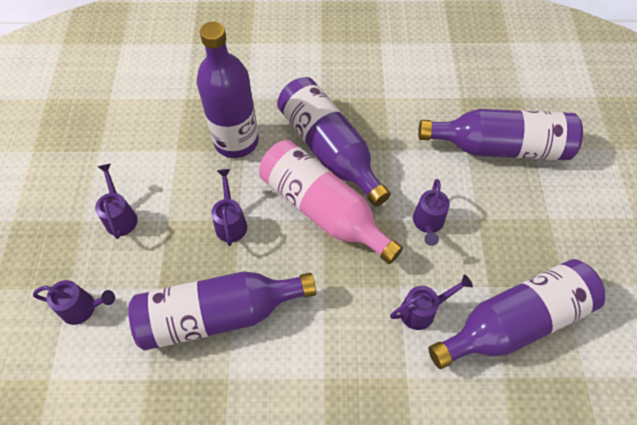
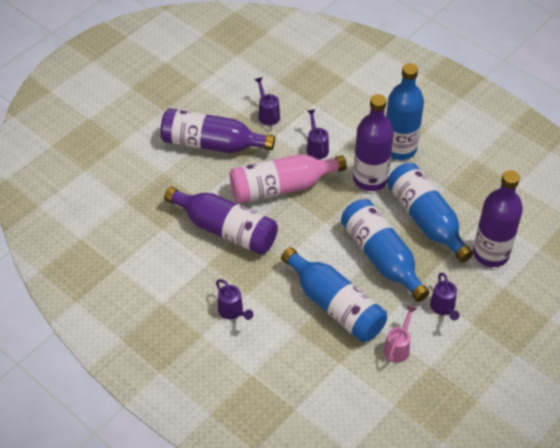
blue bottle: 0 -> 4
pink watering can: 0 -> 1
purple bottle: 5 -> 4
purple watering can: 5 -> 4

